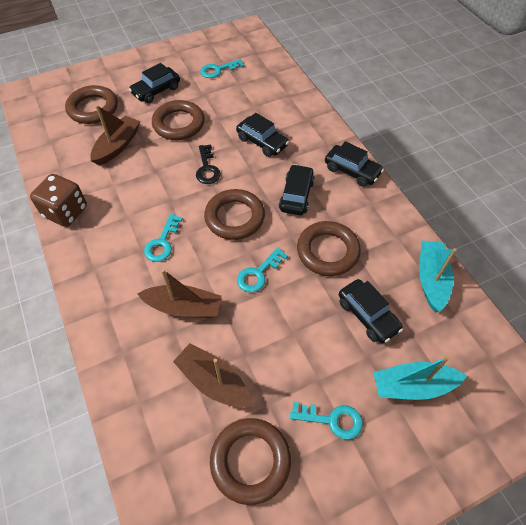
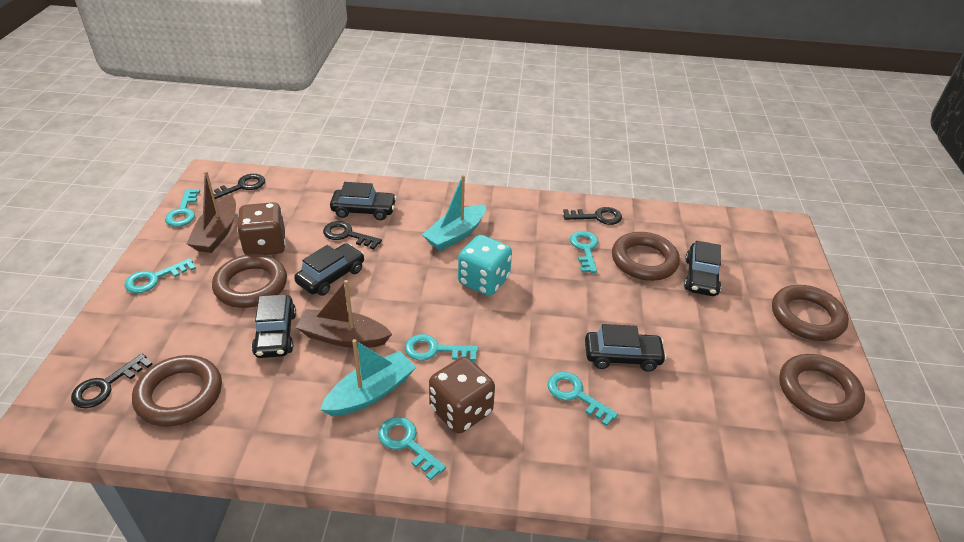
black key: 1 -> 4
brown boat: 3 -> 2
brown dice: 1 -> 2
turquoise dice: 0 -> 1
turquoise key: 4 -> 6

